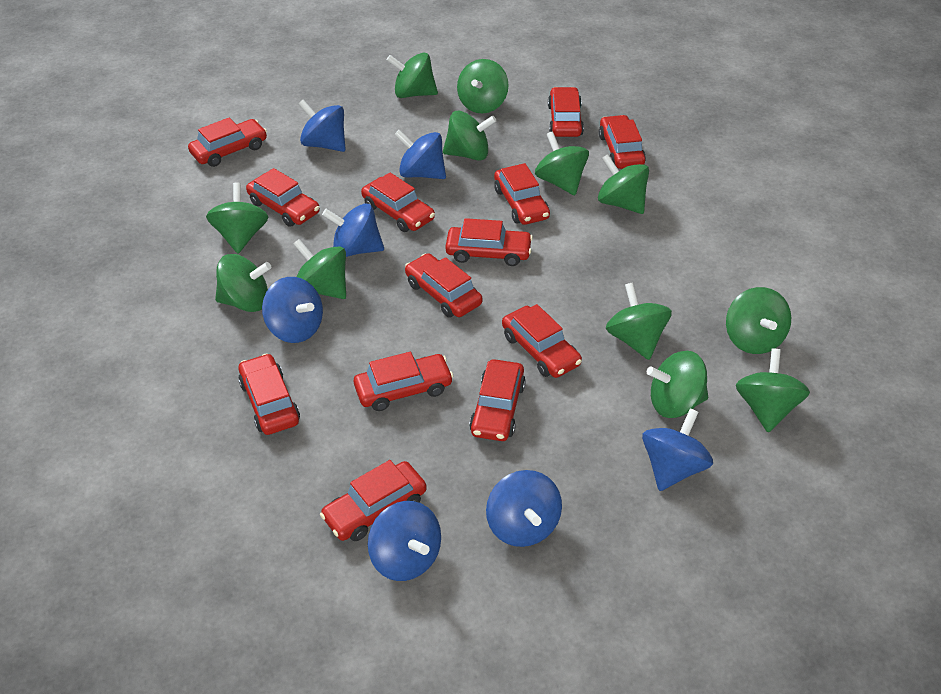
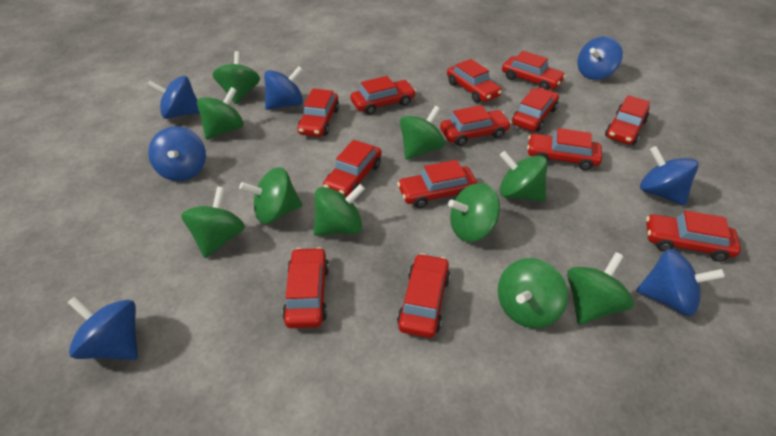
green spinning top: 12 -> 10

